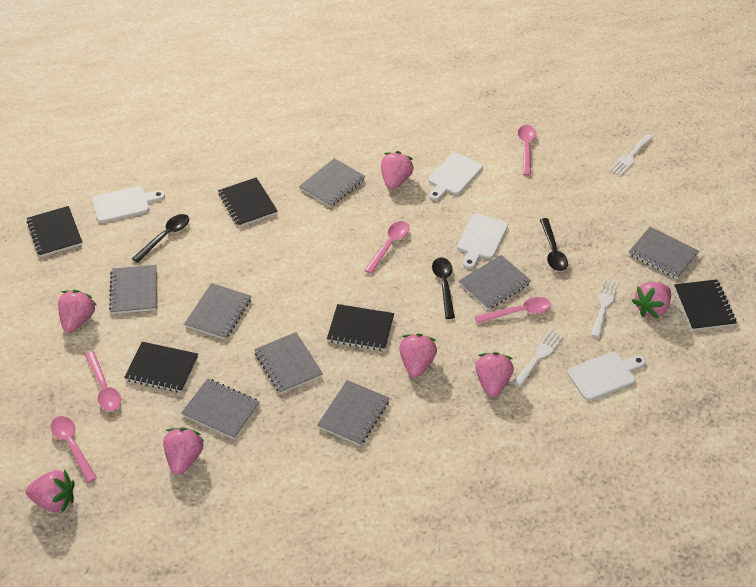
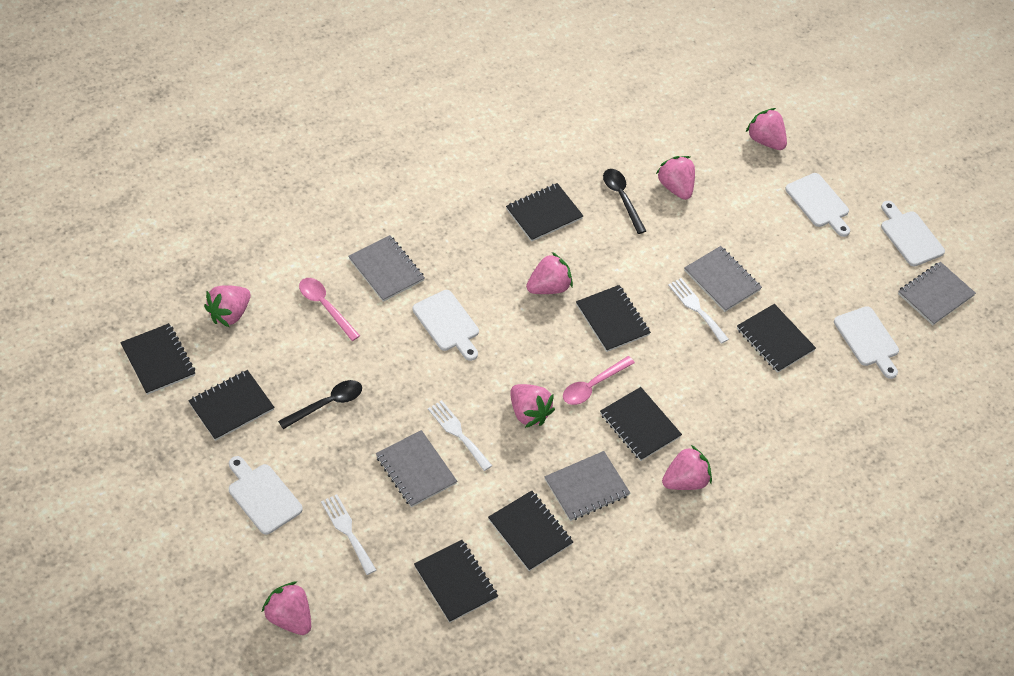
black notebook: 5 -> 8
black spoon: 3 -> 2
grey notebook: 8 -> 5
pink spoon: 5 -> 2
white cutting board: 4 -> 5

